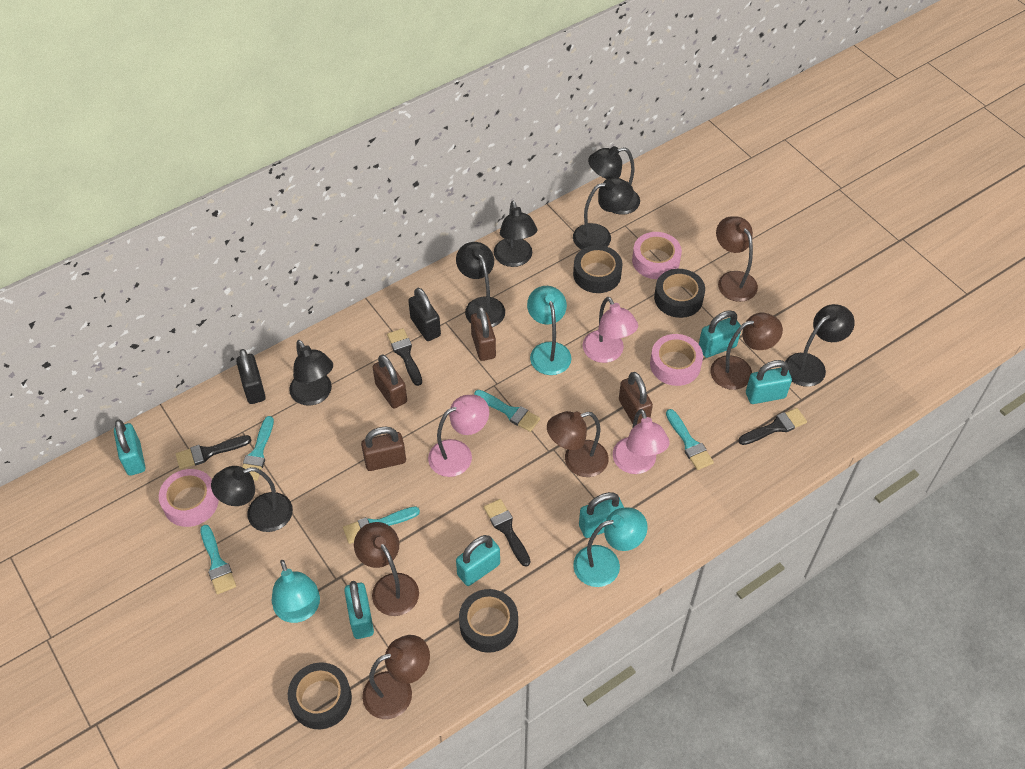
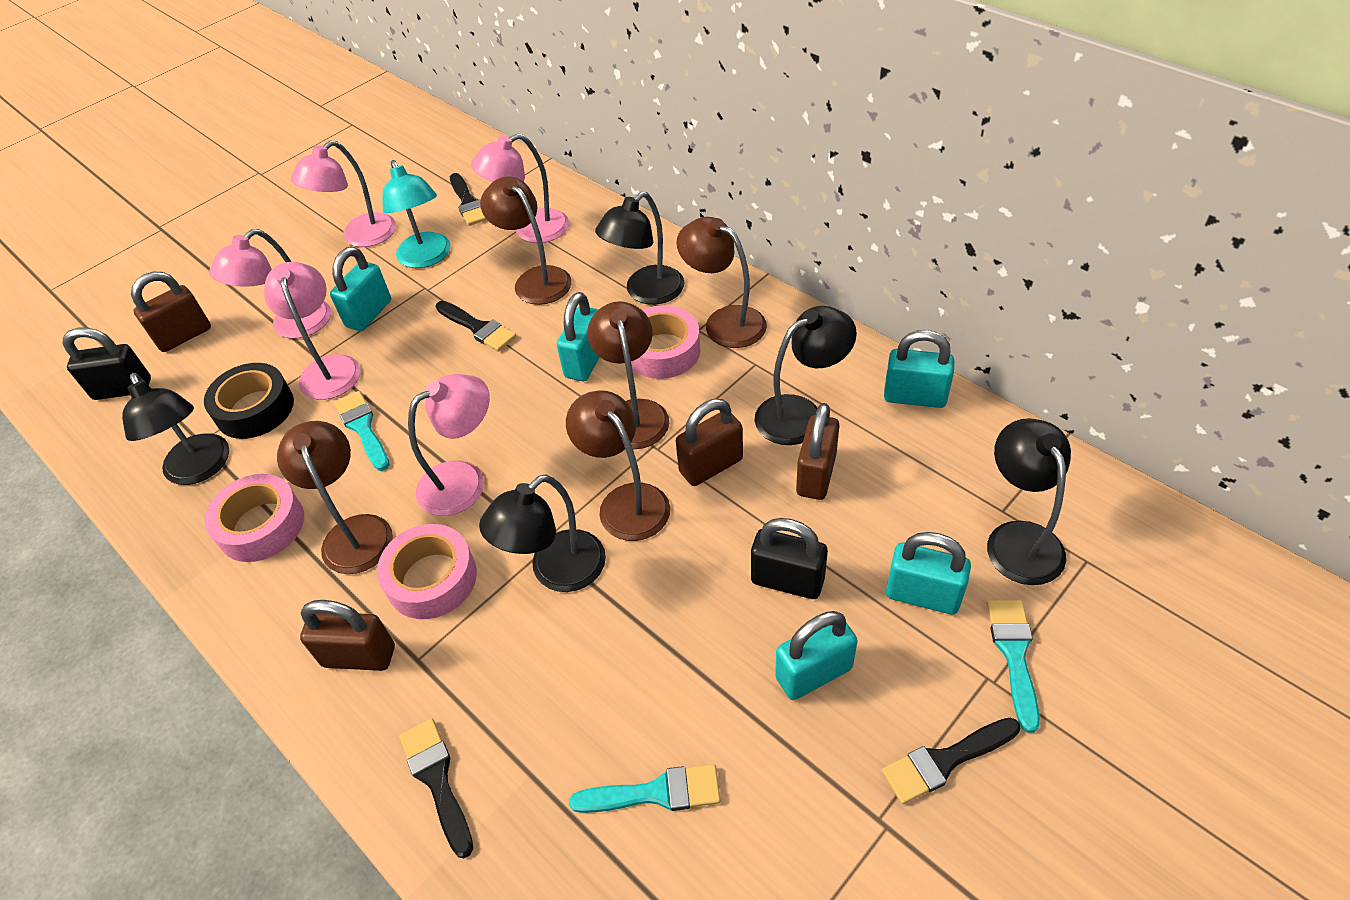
black lamp: 7 -> 5
black tape: 4 -> 1
pink lamp: 3 -> 5
turquoise brush: 5 -> 3
turquoise lamp: 3 -> 1
turquoise padlock: 6 -> 5

